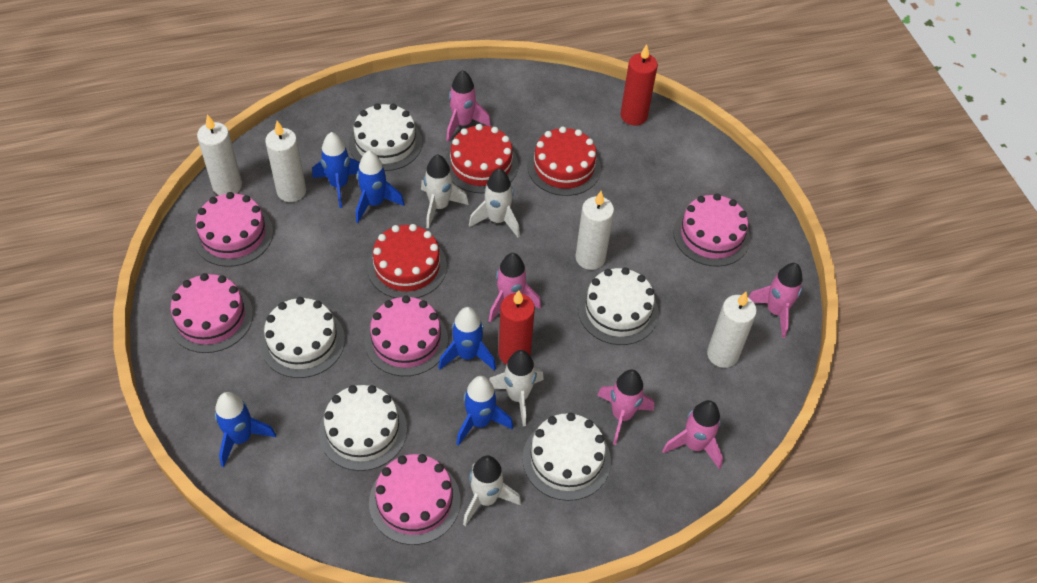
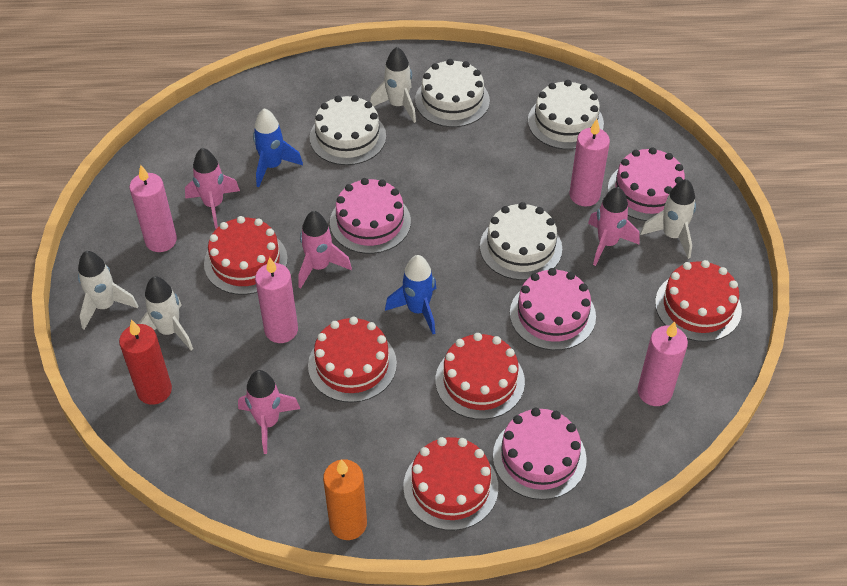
blue rocket: 5 -> 2
orange candle: 0 -> 1
pink cake: 5 -> 4
pink candle: 0 -> 4
pink rocket: 5 -> 4
red cake: 3 -> 5
red candle: 2 -> 1
white cake: 5 -> 4
white candle: 4 -> 0

